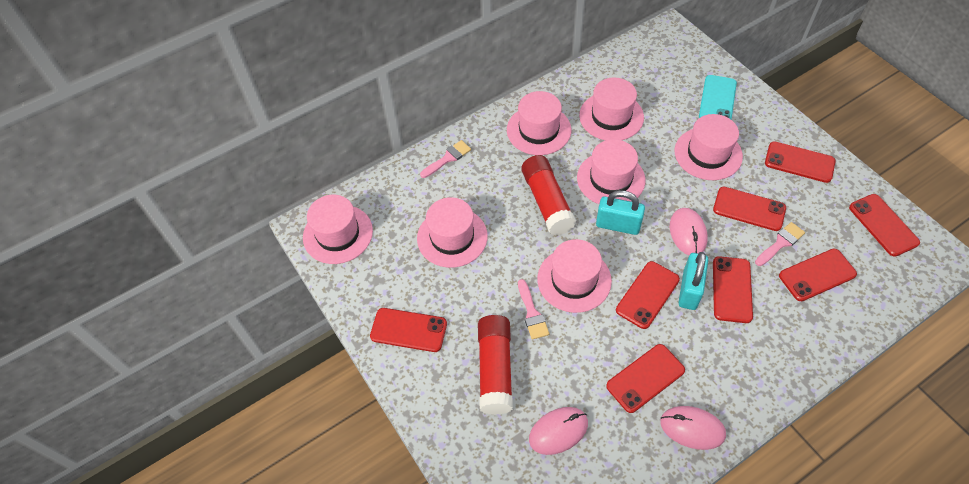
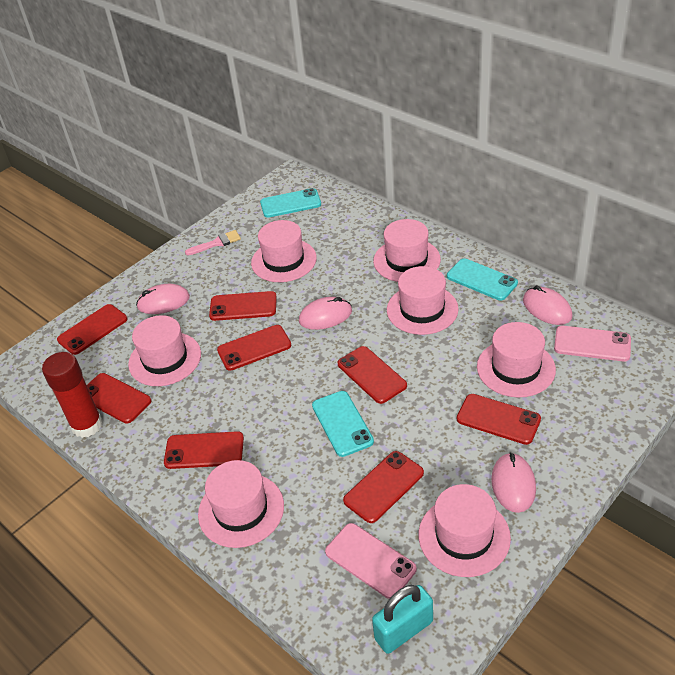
pink brush: 3 -> 1
pink mouse: 3 -> 4
pink phone: 0 -> 2
red glue stick: 2 -> 1
turquoise padlock: 2 -> 1
turquoise phone: 1 -> 3

